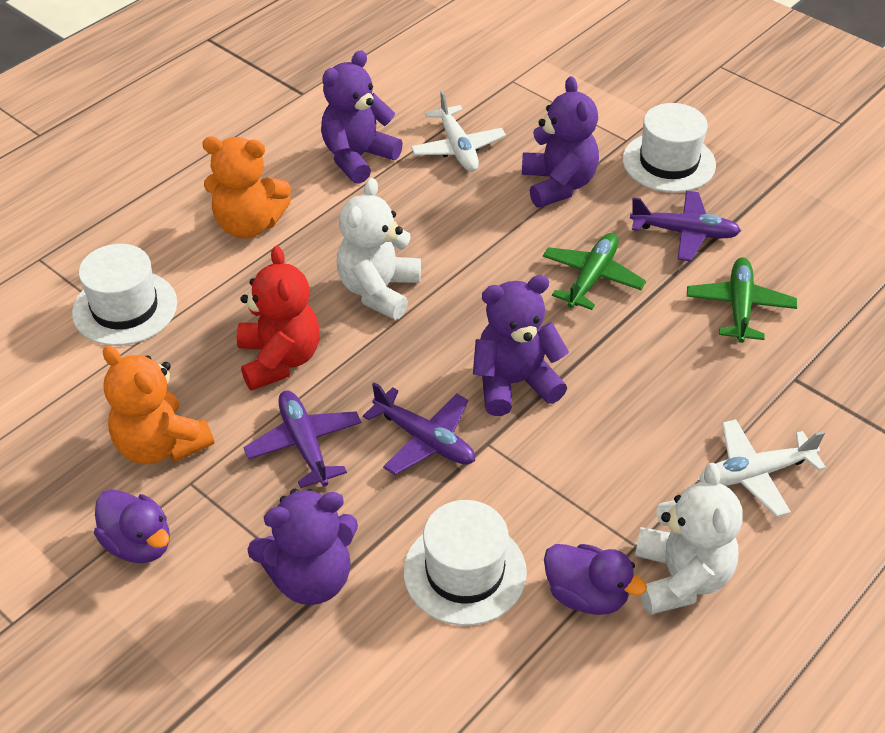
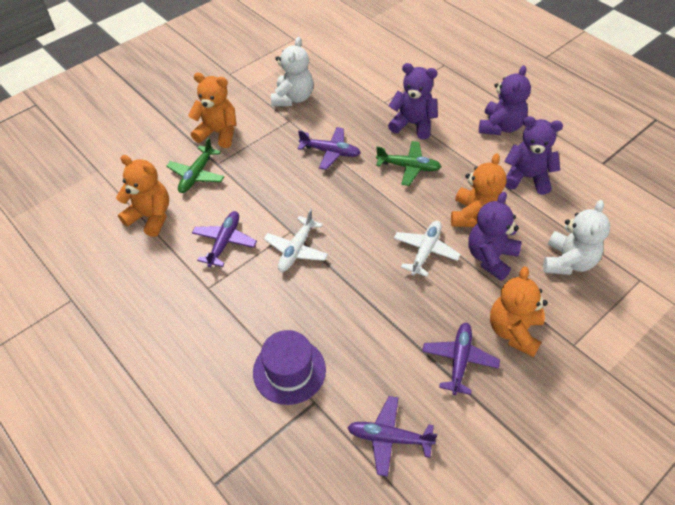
orange teddy bear: 2 -> 4
purple duck: 2 -> 0
purple hat: 0 -> 1
purple plane: 3 -> 4
red teddy bear: 1 -> 0
white hat: 3 -> 0

